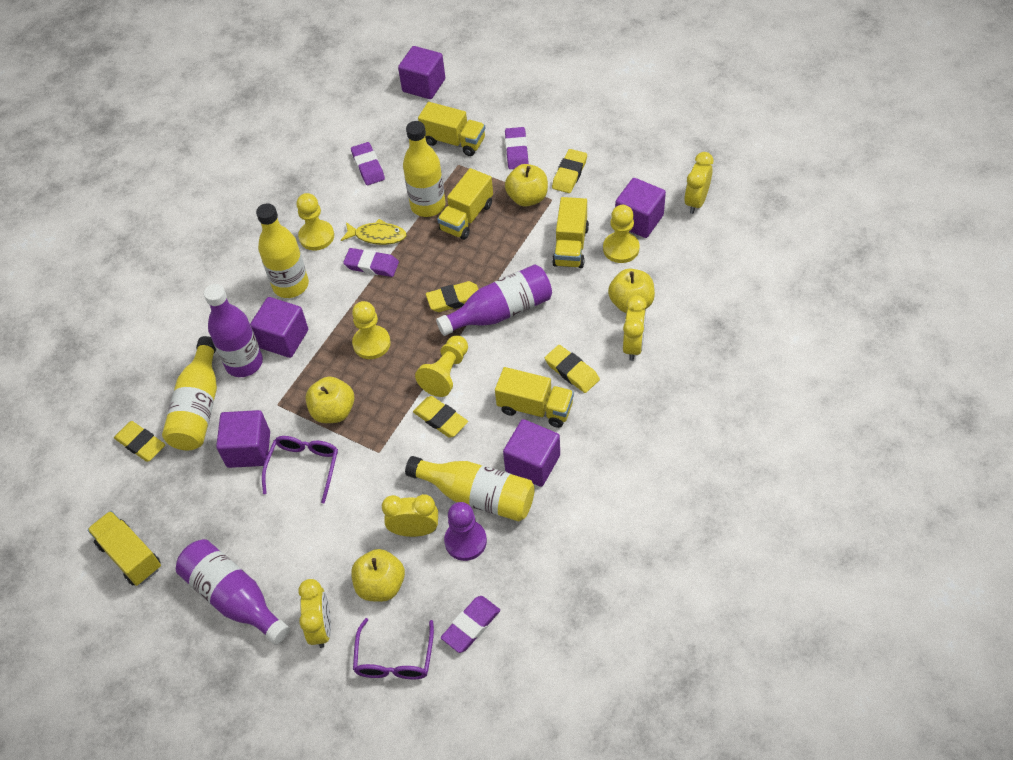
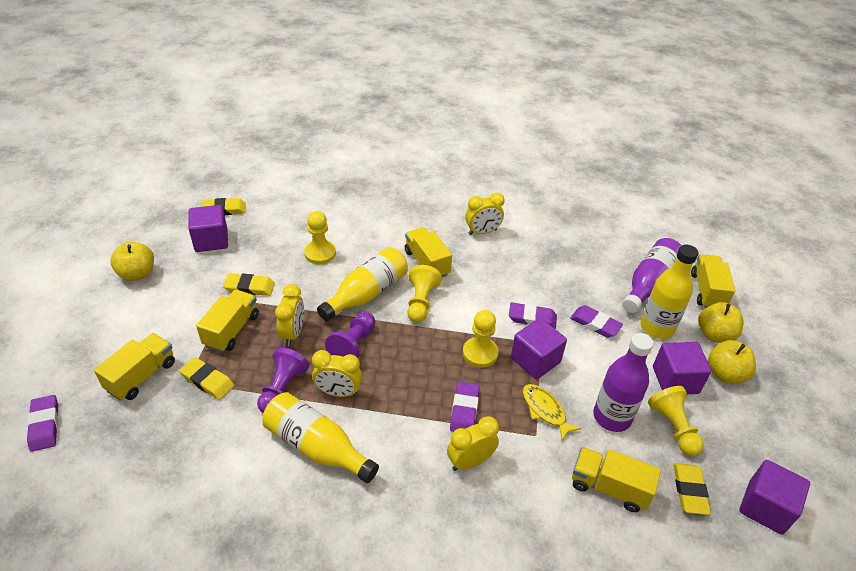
purple bottle: 3 -> 2
purple cube: 5 -> 4
purple glasses: 2 -> 0
purple pawn: 1 -> 2
yellow apple: 4 -> 3
yellow bottle: 4 -> 3
yellow eraser: 5 -> 4

